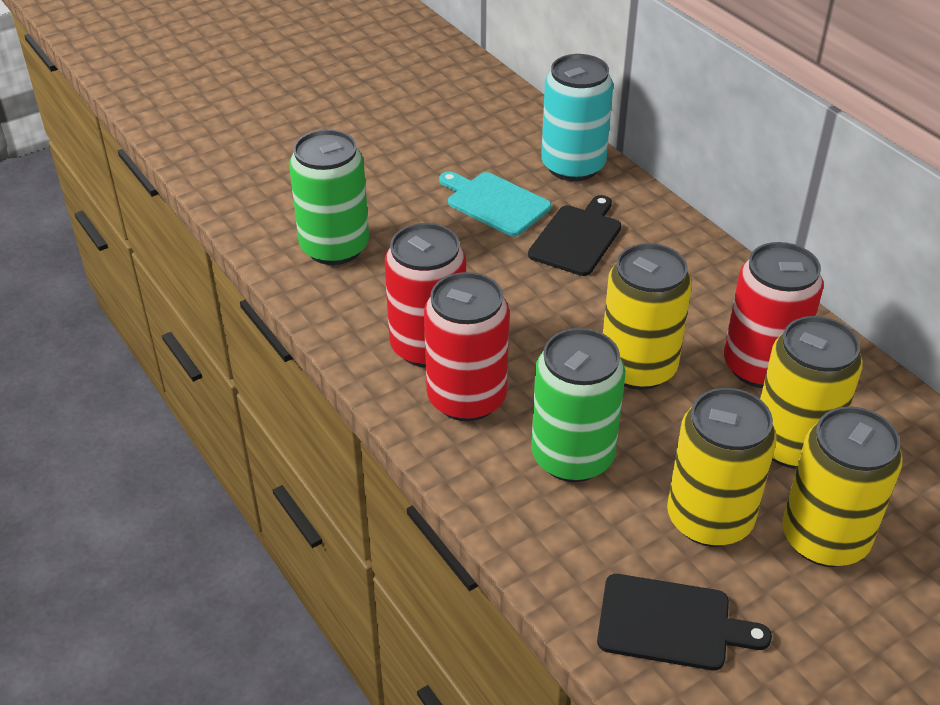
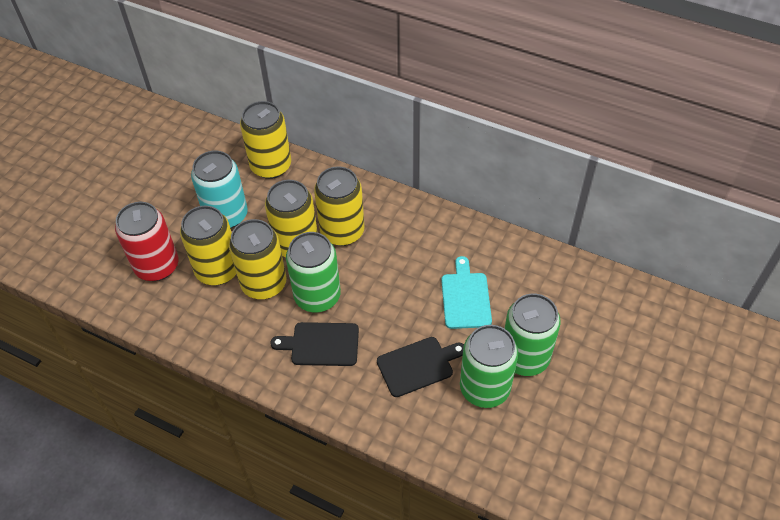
green can: 2 -> 3
red can: 3 -> 1
yellow can: 4 -> 5

